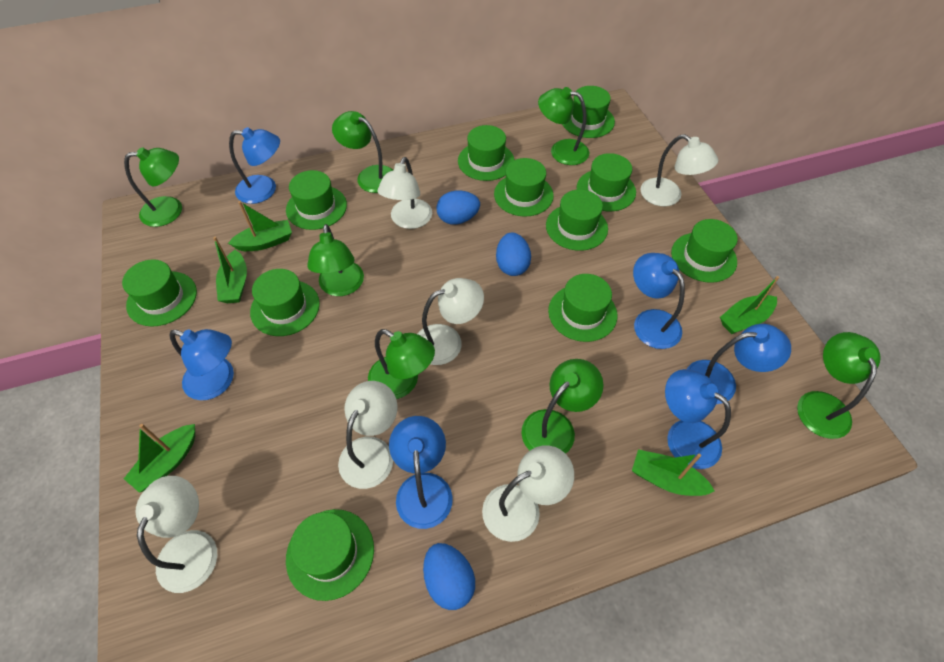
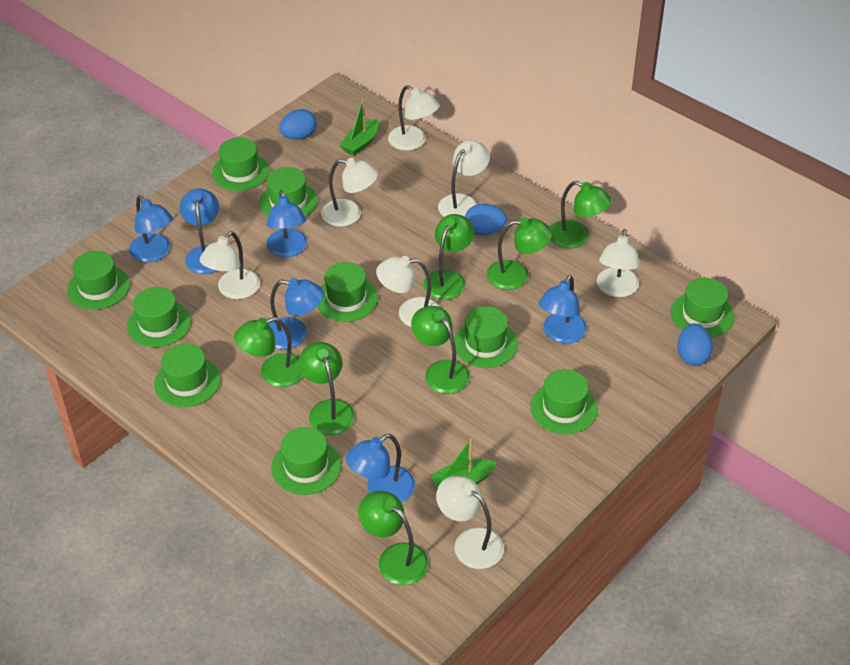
green boat: 5 -> 2
green hat: 11 -> 10
white lamp: 6 -> 7

